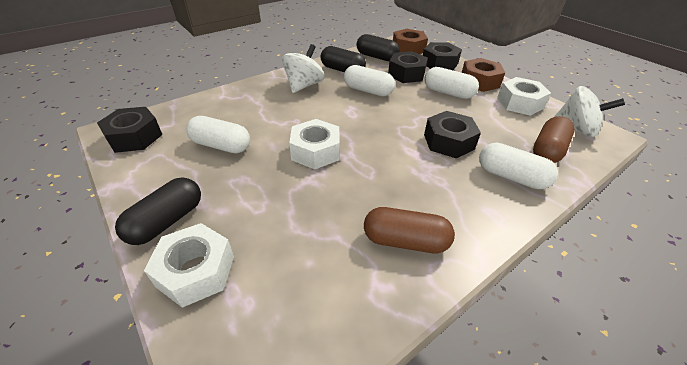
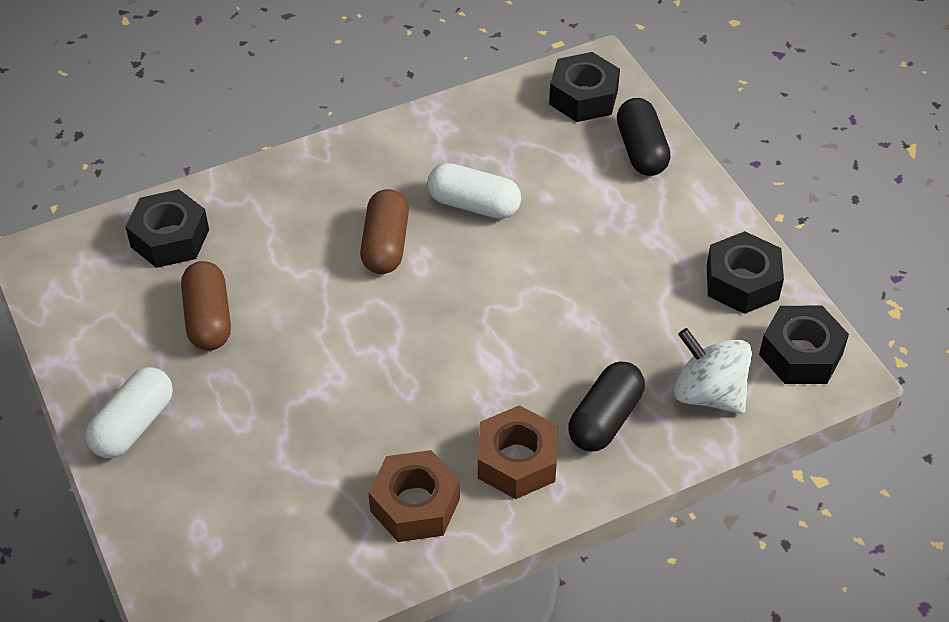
black capsule: 3 -> 2
white capsule: 4 -> 2
white nut: 3 -> 0
white spinning top: 2 -> 1

